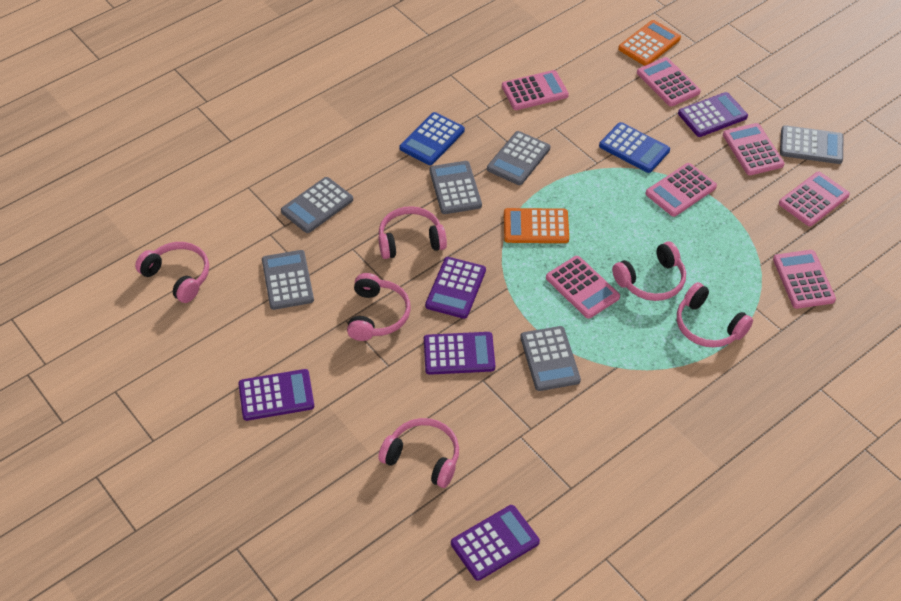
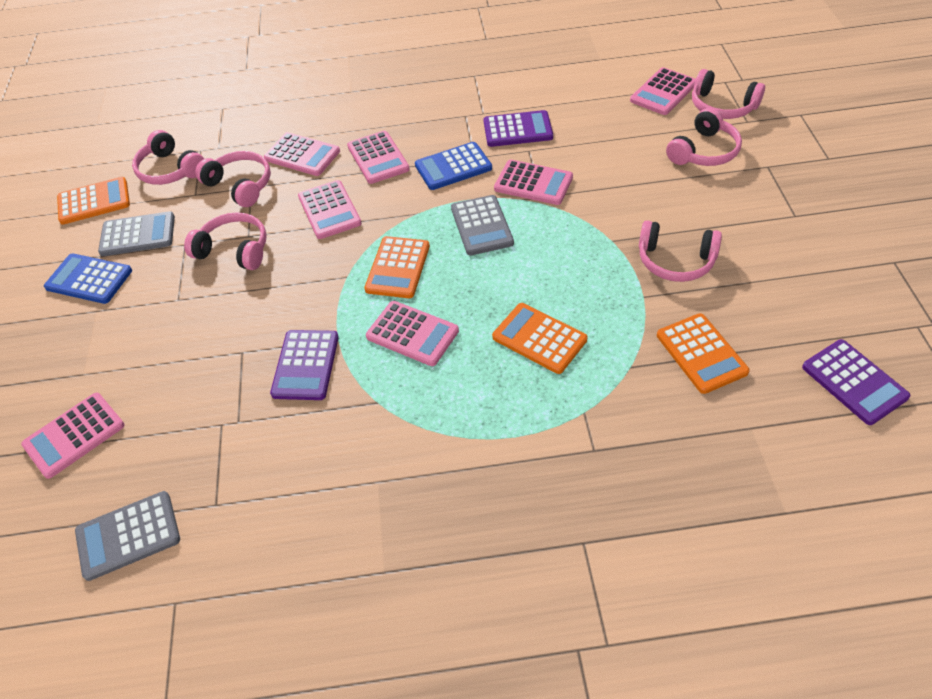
grey calculator: 6 -> 3
orange calculator: 2 -> 4
purple calculator: 5 -> 3

